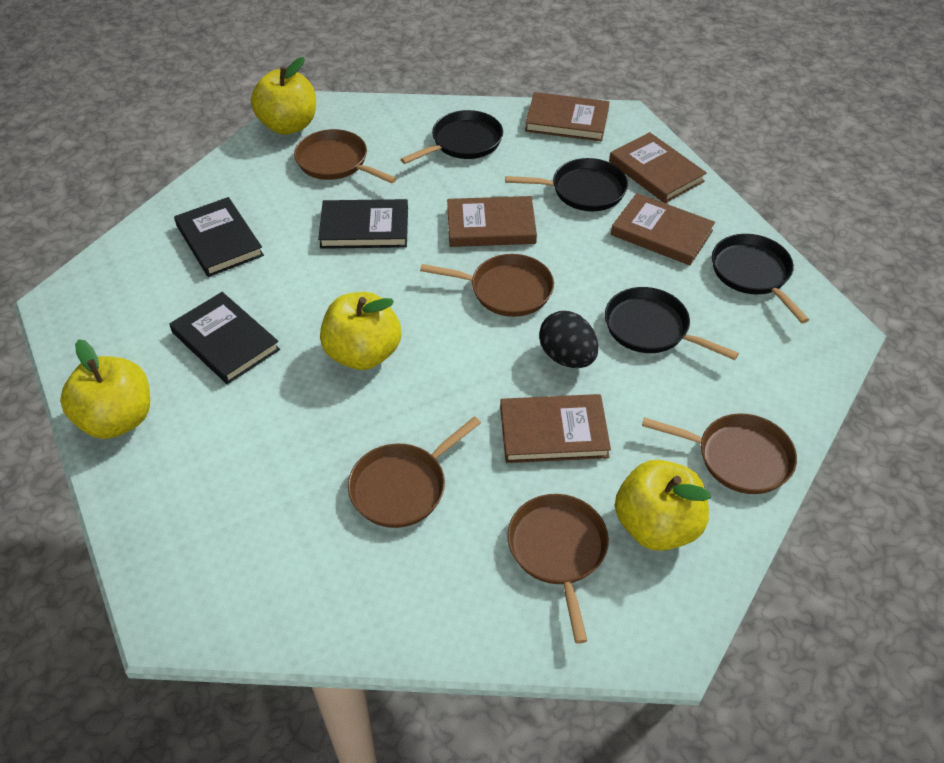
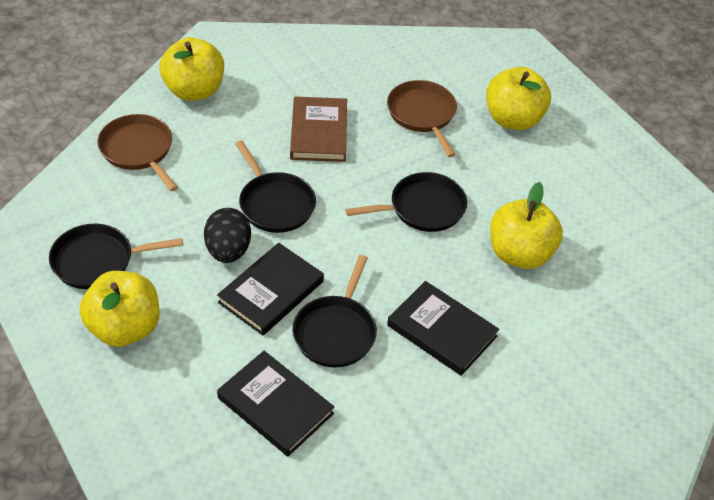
brown book: 5 -> 1
brown pan: 5 -> 2

